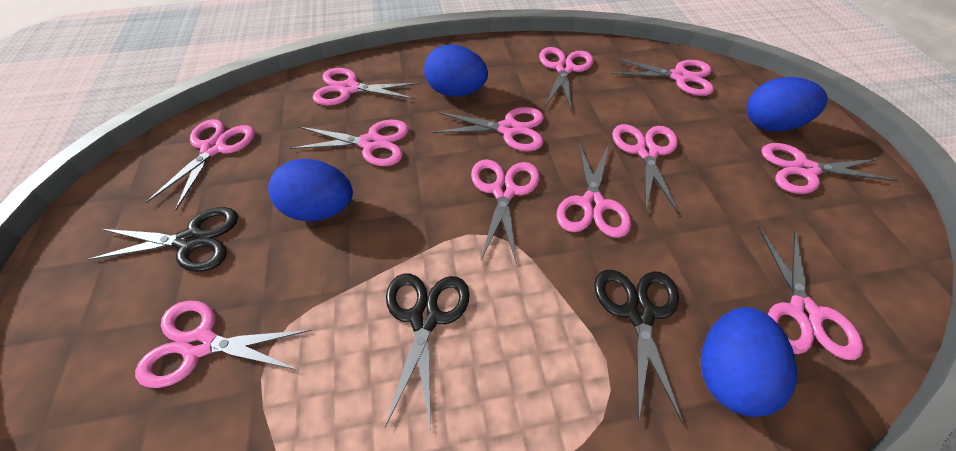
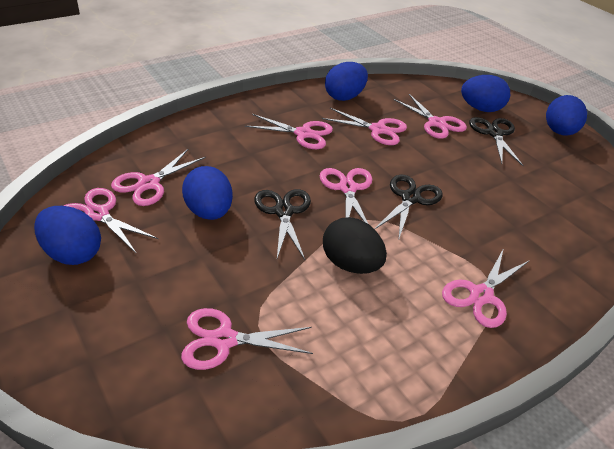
black egg: 0 -> 1
blue egg: 4 -> 5
pink scissors: 12 -> 8

